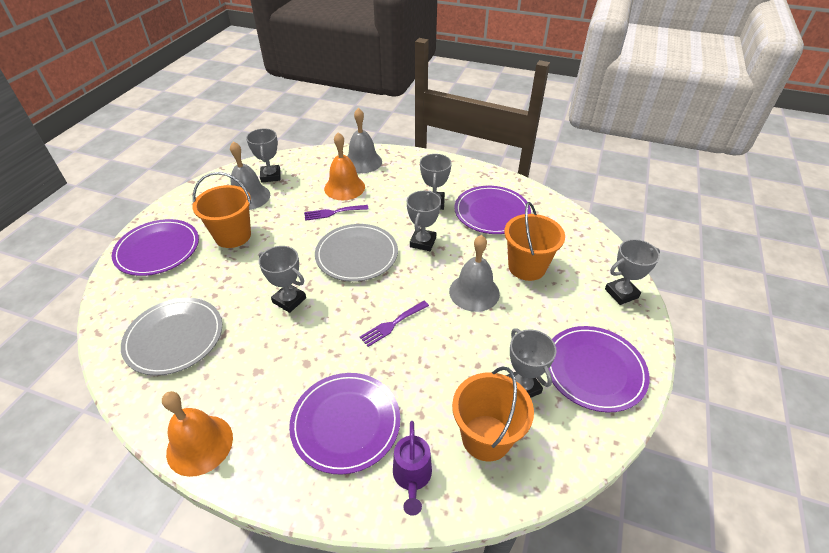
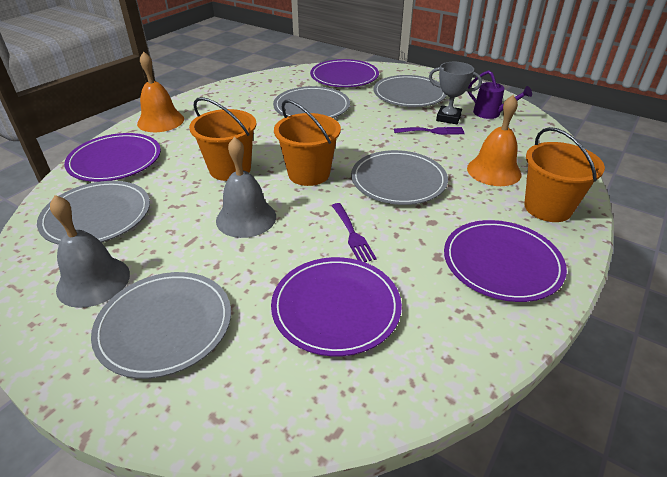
grey bell: 3 -> 2
grey plate: 2 -> 5
grey trophy: 6 -> 1

